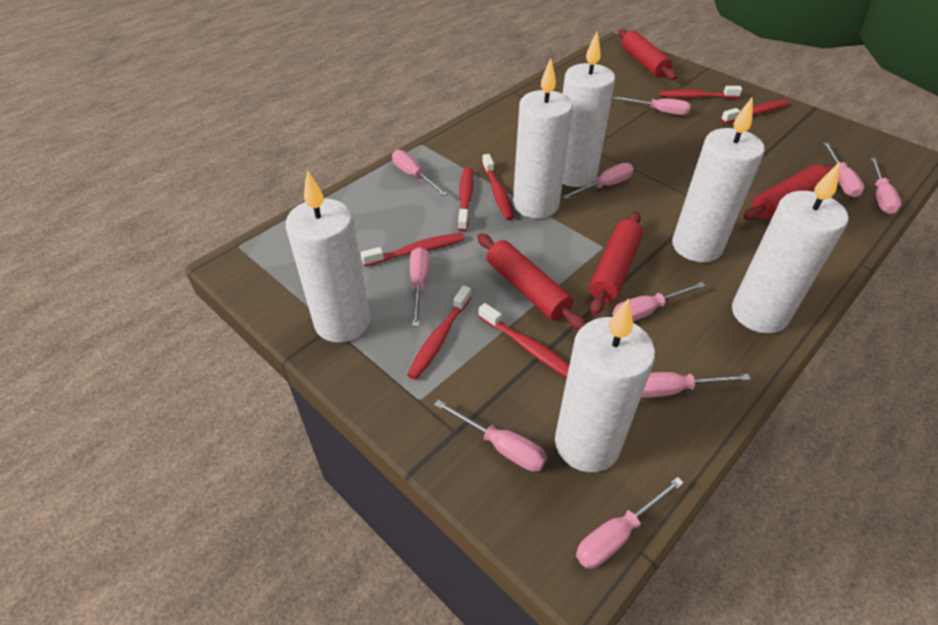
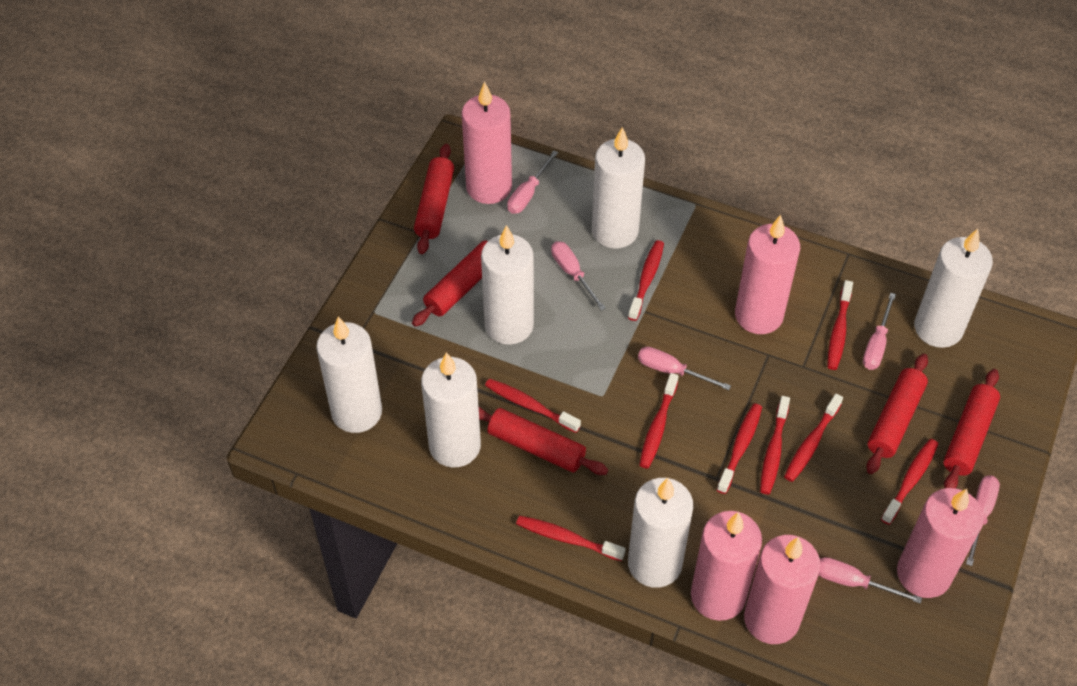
pink candle: 0 -> 5
pink screwdriver: 10 -> 6
red rolling pin: 4 -> 5
red toothbrush: 7 -> 9

